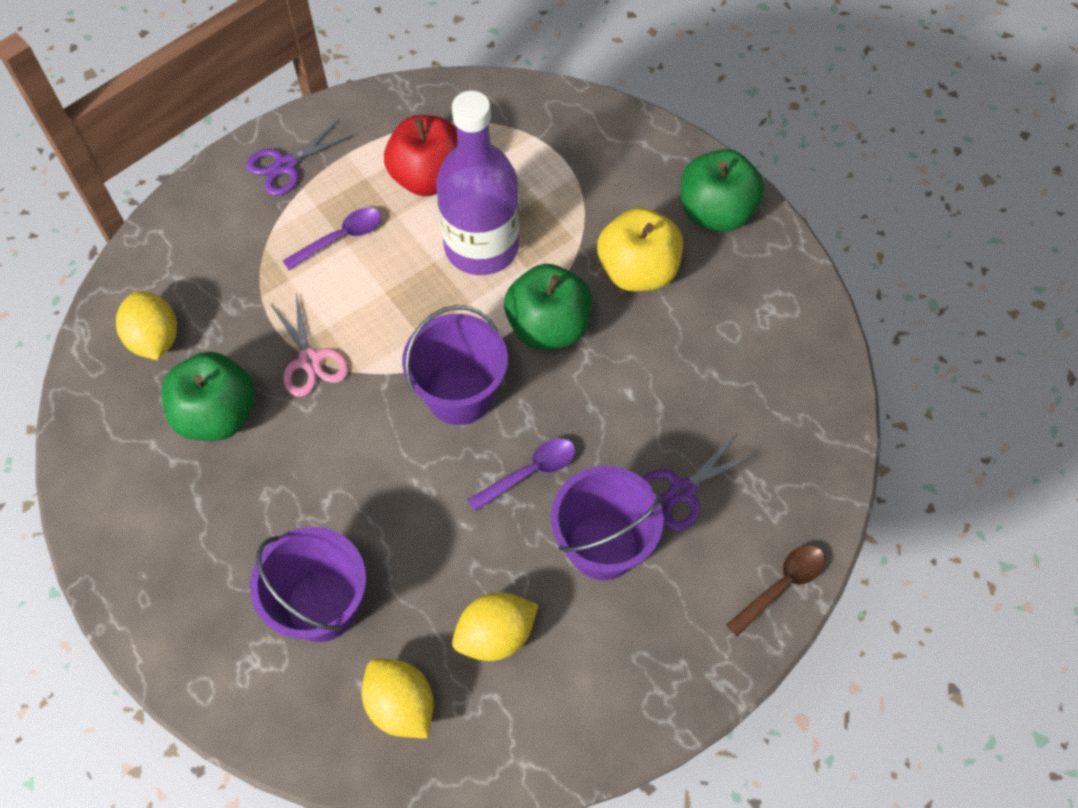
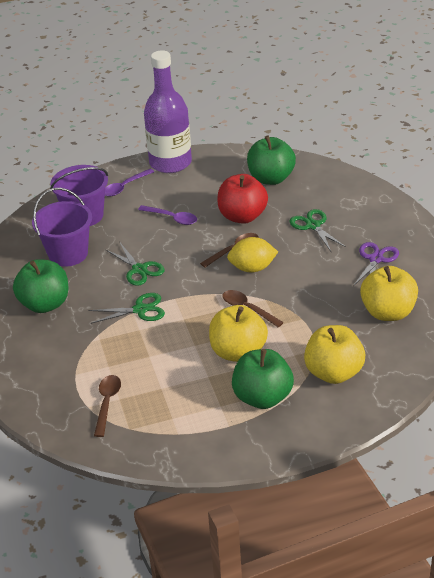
brown spoon: 1 -> 3
green scissors: 0 -> 3
pink scissors: 1 -> 0
purple bucket: 3 -> 2
purple scissors: 2 -> 1
yellow apple: 1 -> 3
yellow lemon: 3 -> 1

